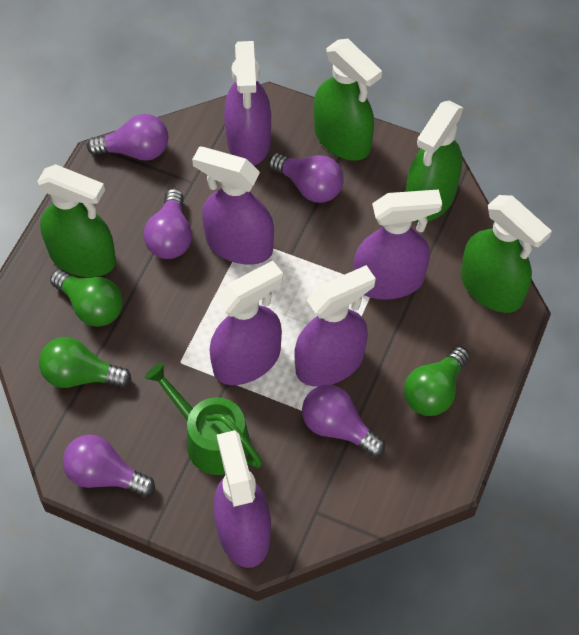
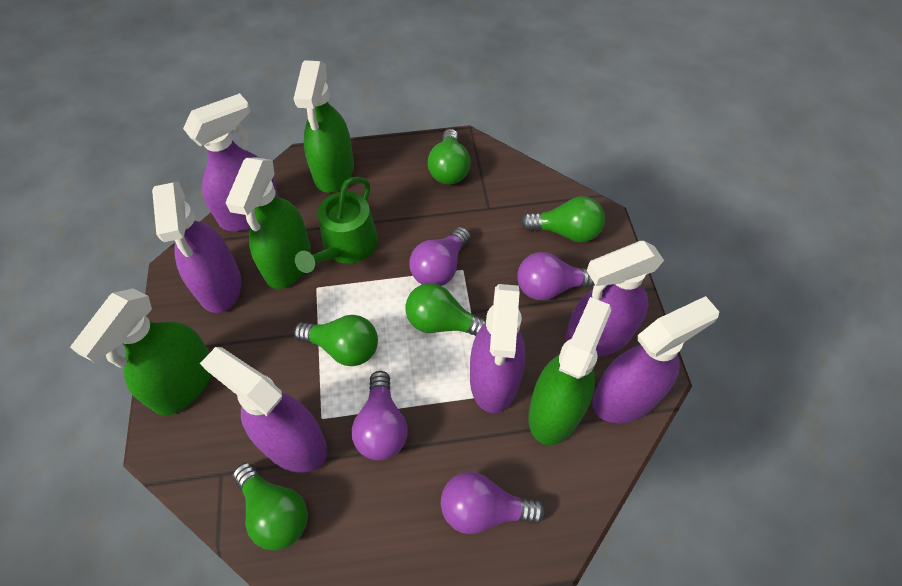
green light bulb: 3 -> 5
purple light bulb: 5 -> 4

